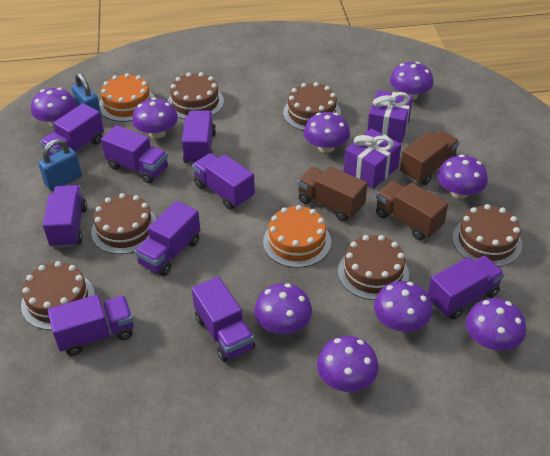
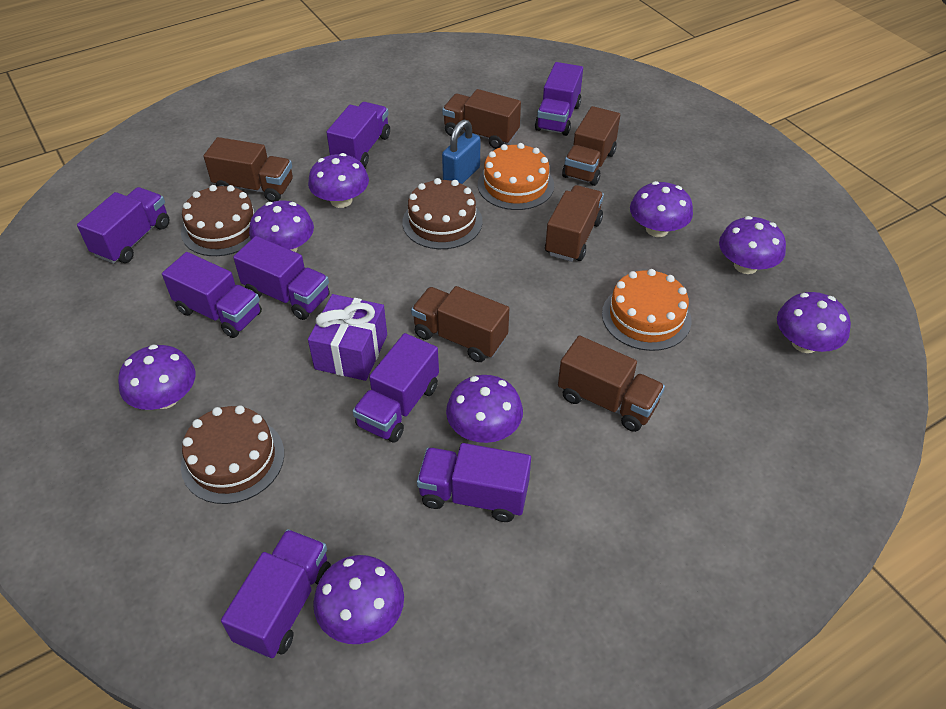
blue padlock: 2 -> 1
brown cake: 6 -> 3
brown truck: 3 -> 6
purple gift: 2 -> 1
purple mushroom: 9 -> 8
purple truck: 9 -> 8

